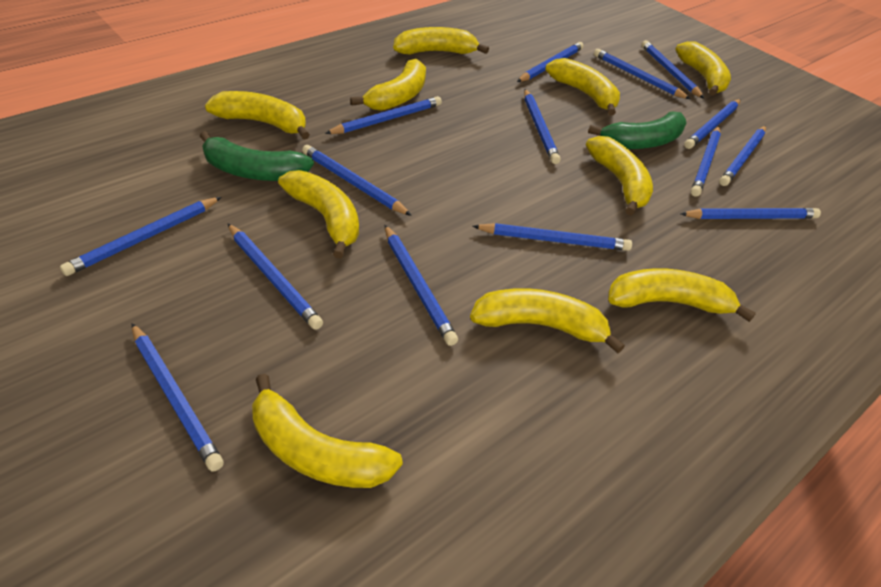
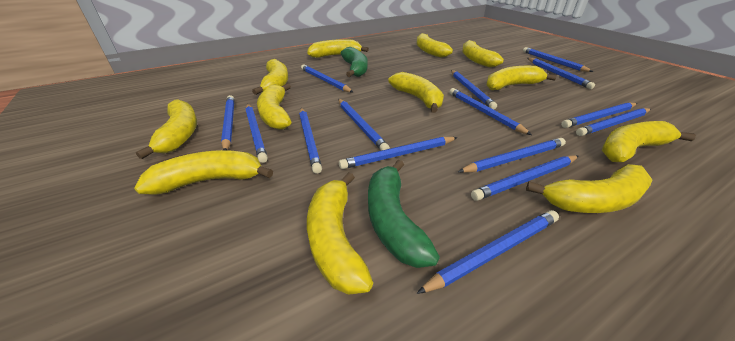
yellow banana: 10 -> 12

